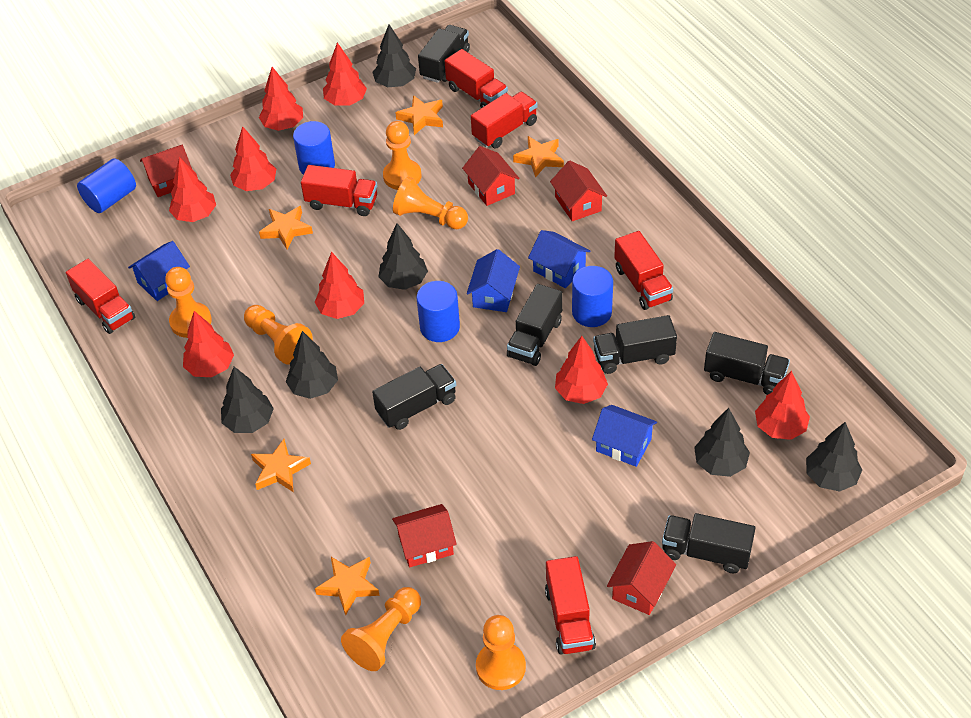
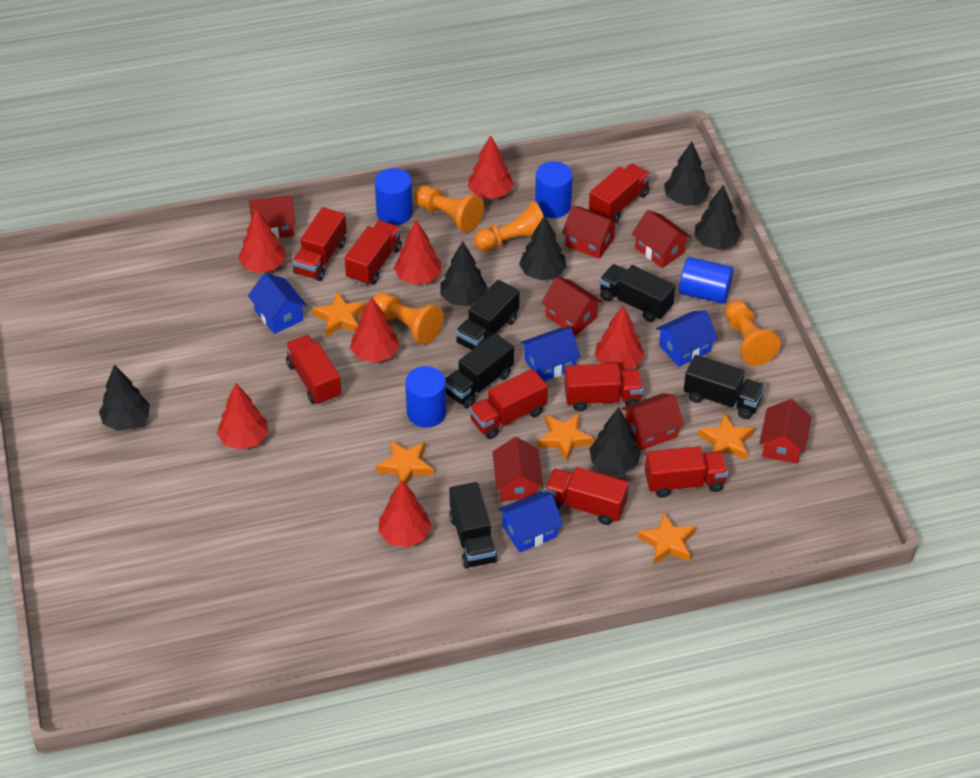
black truck: 6 -> 5
orange pawn: 6 -> 4
red house: 5 -> 7
red tree: 8 -> 7
red truck: 6 -> 8

